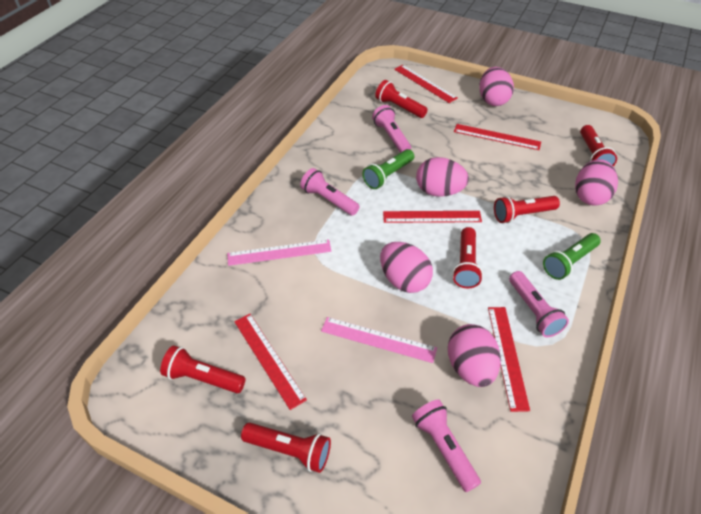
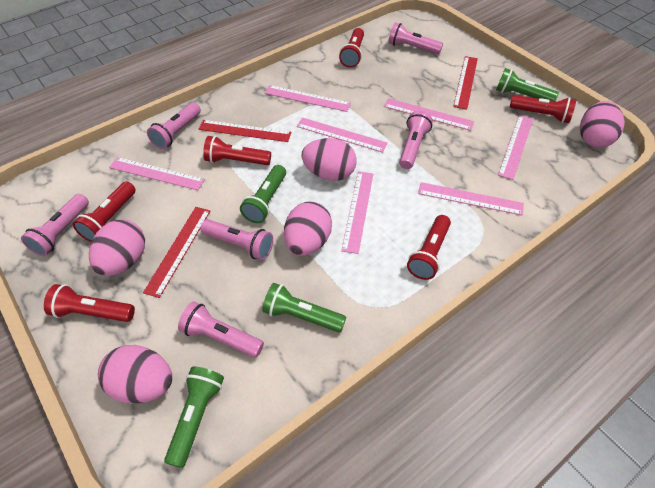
green flashlight: 2 -> 4
pink flashlight: 4 -> 6
pink ruler: 2 -> 7
red ruler: 5 -> 3

